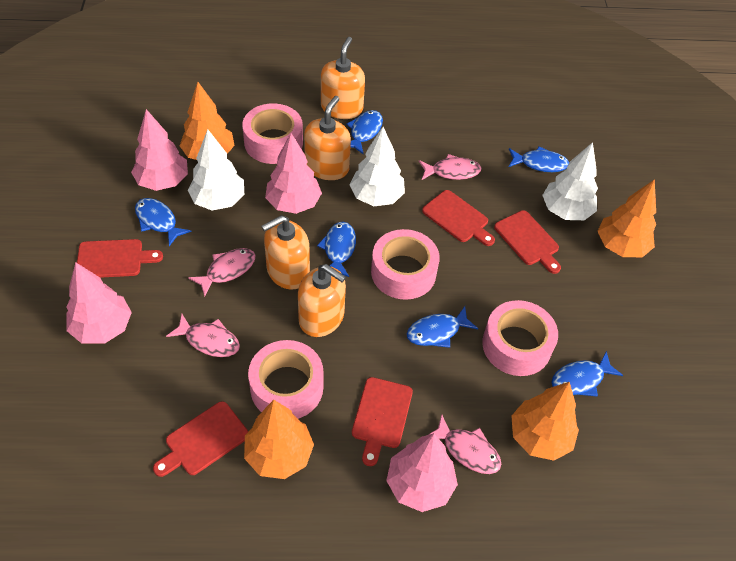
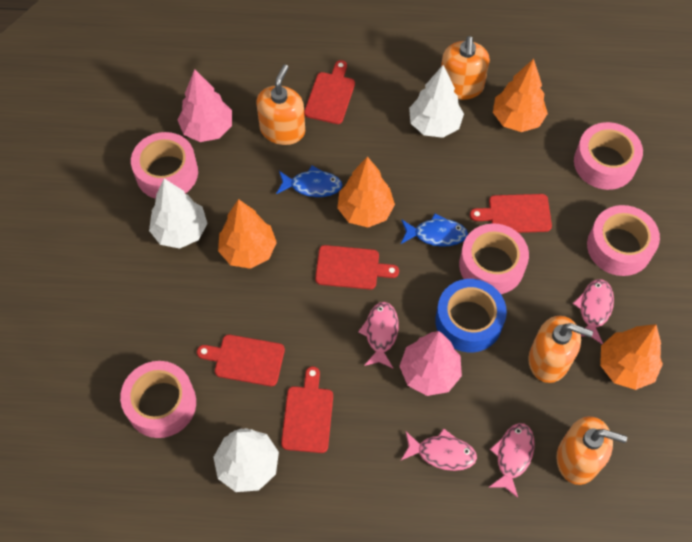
blue fish: 6 -> 2
blue tape: 0 -> 1
pink tape: 4 -> 5
pink tree: 4 -> 2

